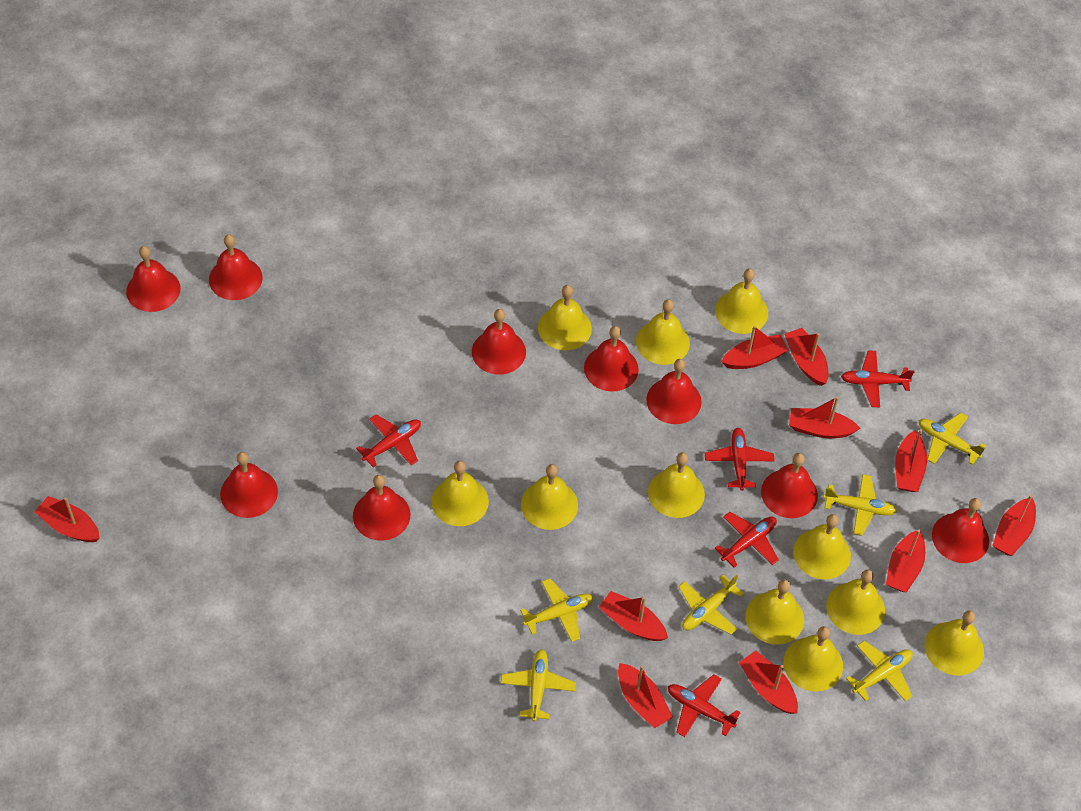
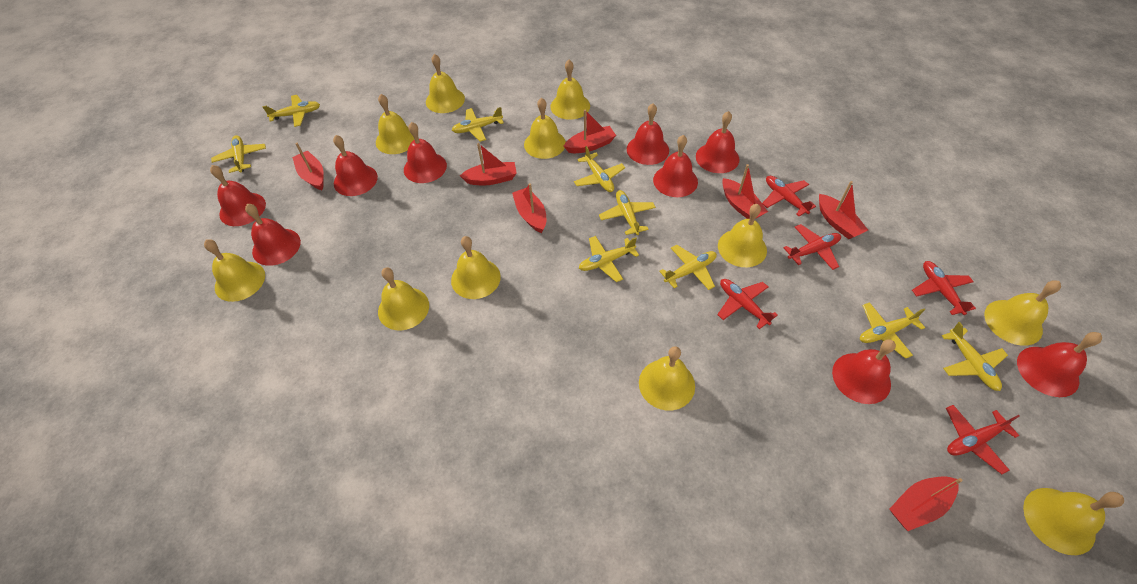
red boat: 10 -> 7
yellow plane: 6 -> 9

